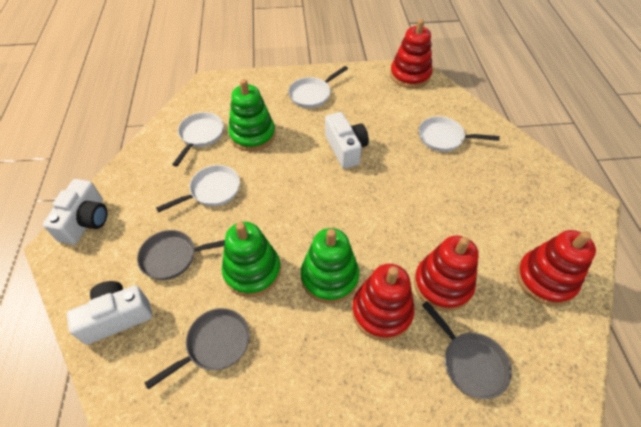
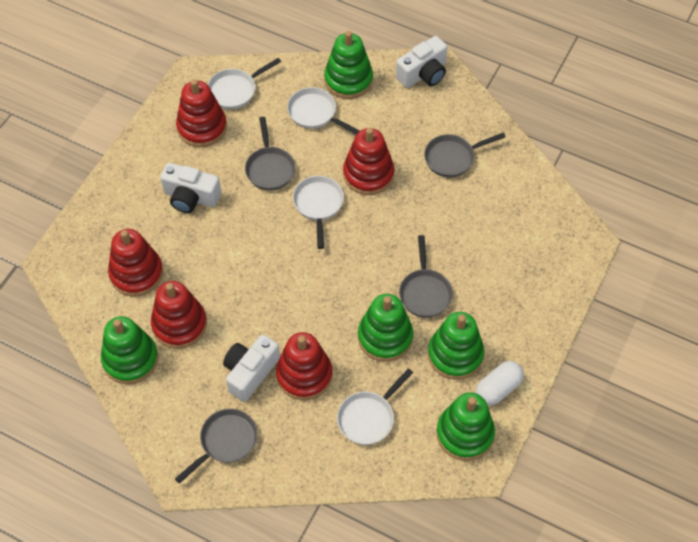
green stacking toy: 3 -> 5
grey pan: 3 -> 4
red stacking toy: 4 -> 5
white capsule: 0 -> 1

